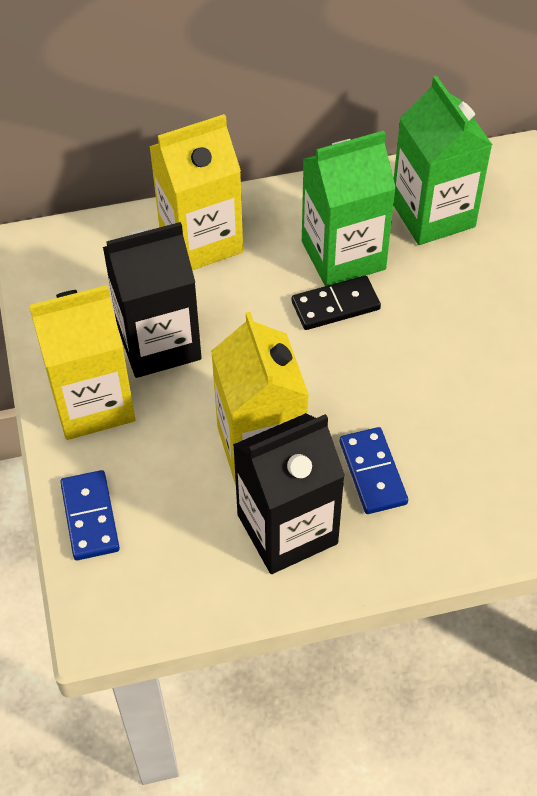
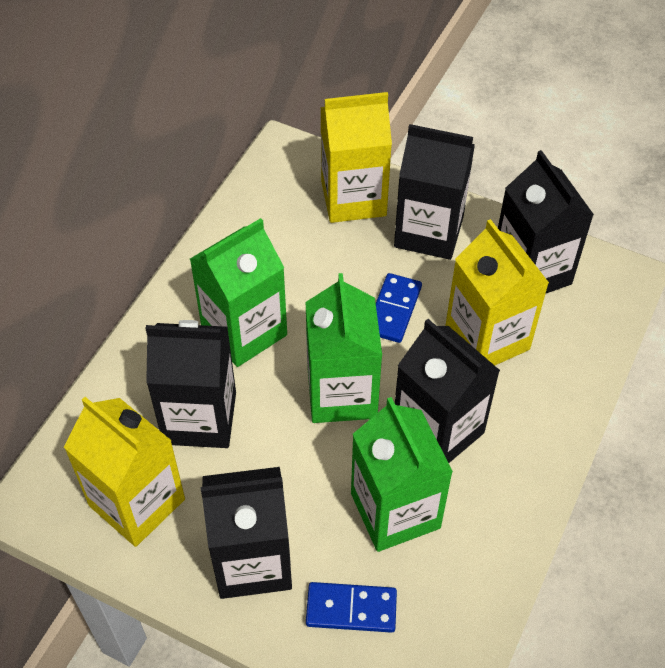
black carton: 2 -> 5
black domino: 1 -> 0
green carton: 2 -> 3

